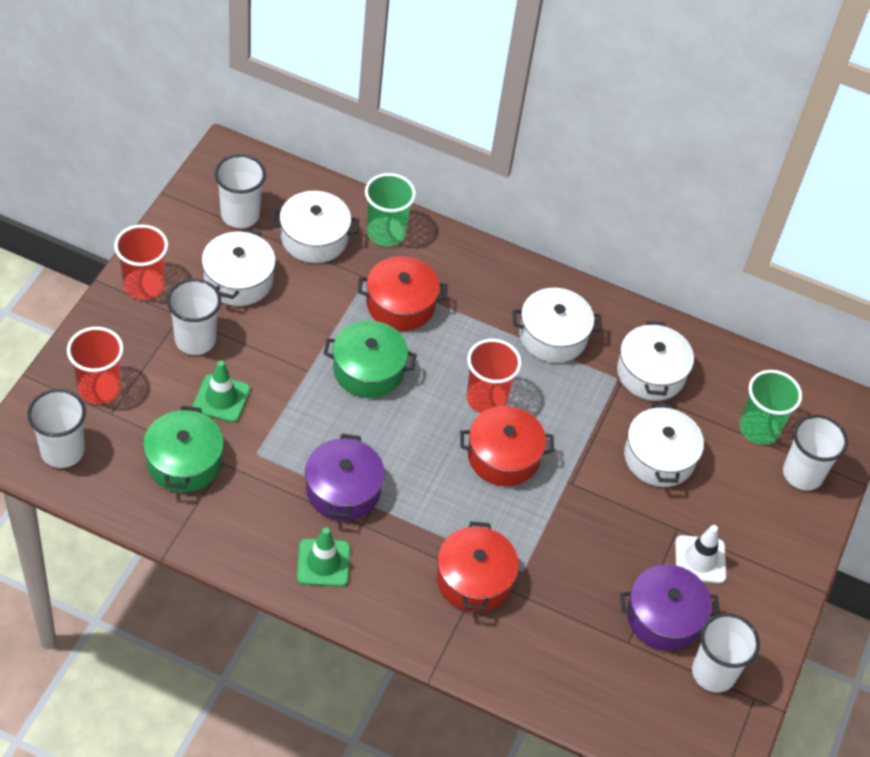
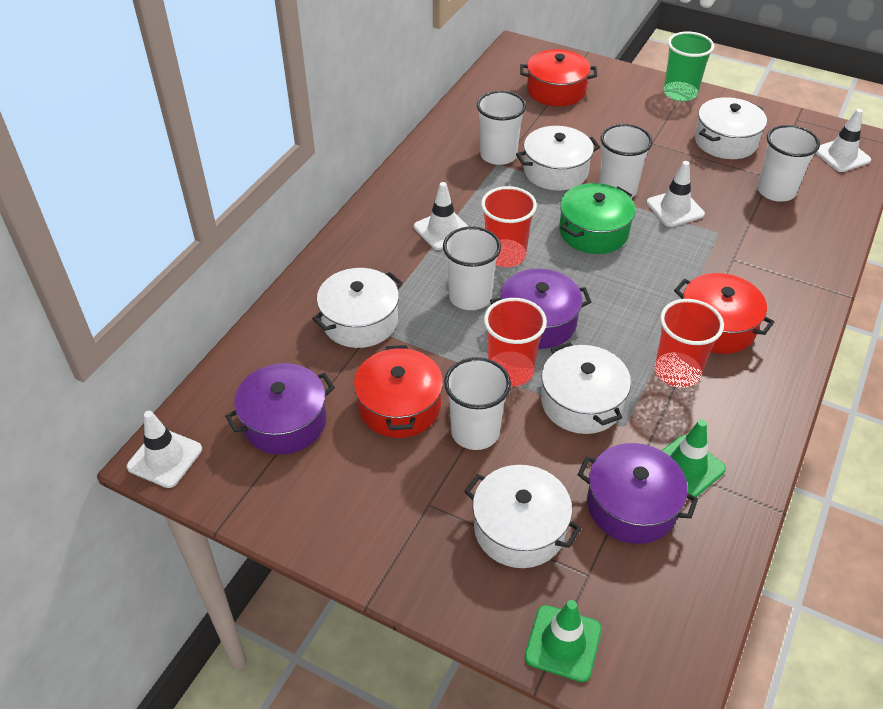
green cup: 2 -> 1
green pot: 2 -> 1
purple pot: 2 -> 3
white traffic cone: 1 -> 4

